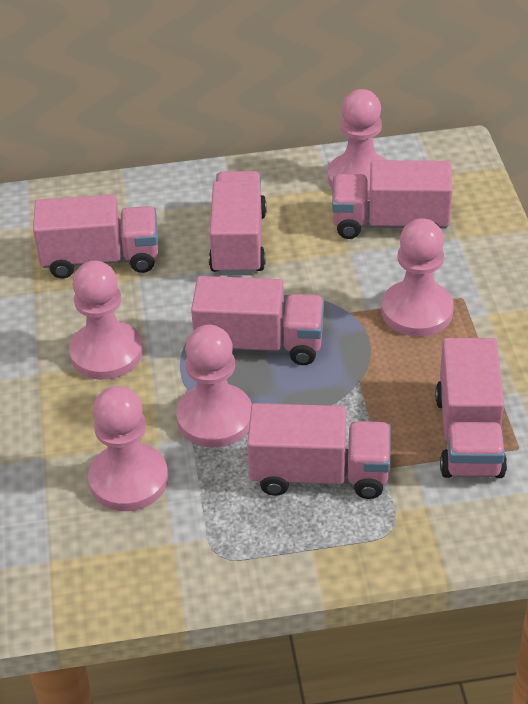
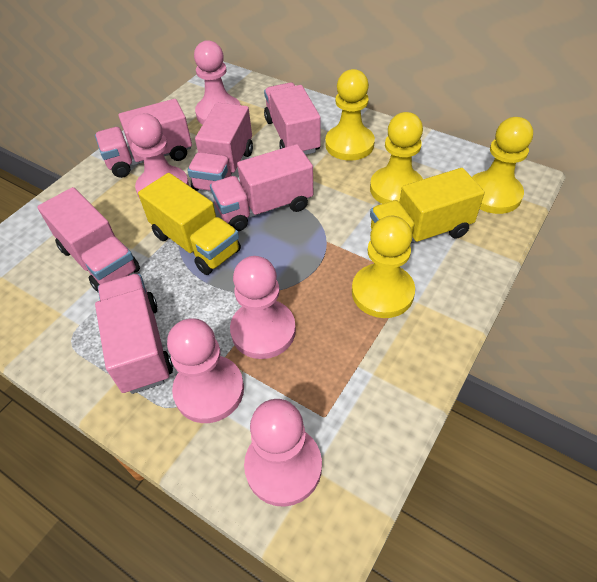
yellow pawn: 0 -> 4
yellow truck: 0 -> 2

